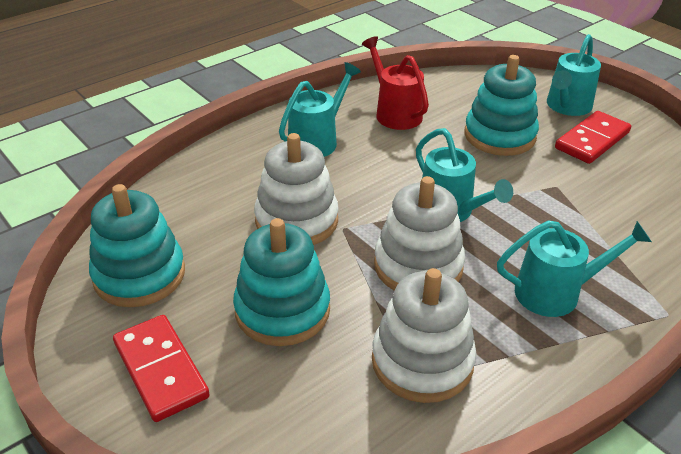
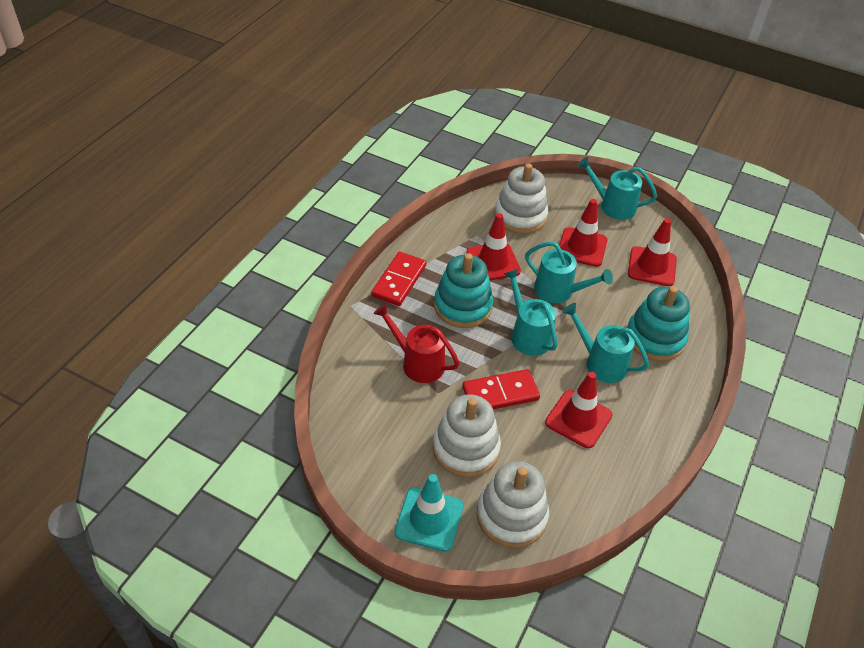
red traffic cone: 0 -> 4
turquoise stacking toy: 3 -> 2
turquoise traffic cone: 0 -> 1

